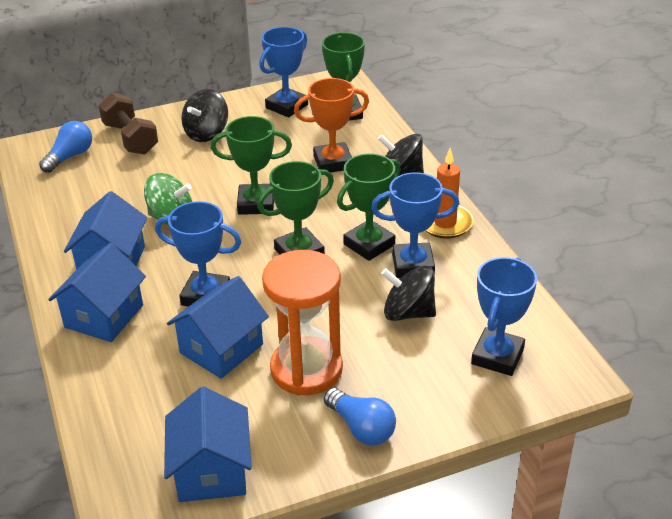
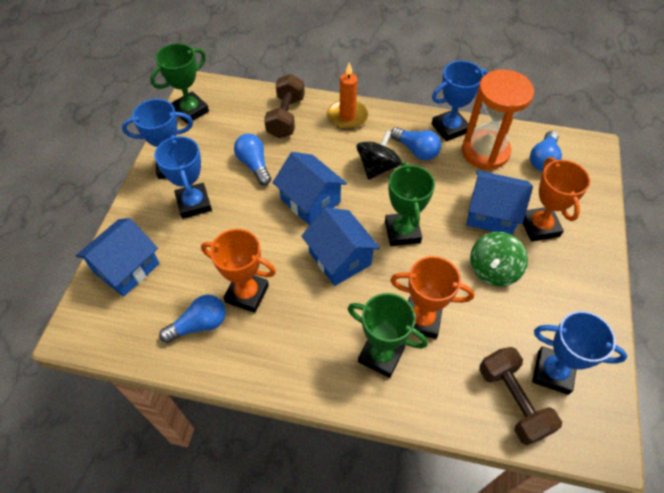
black spinning top: 3 -> 1
blue light bulb: 2 -> 4
brown dumbbell: 1 -> 2
green trophy: 4 -> 3
orange trophy: 1 -> 3

